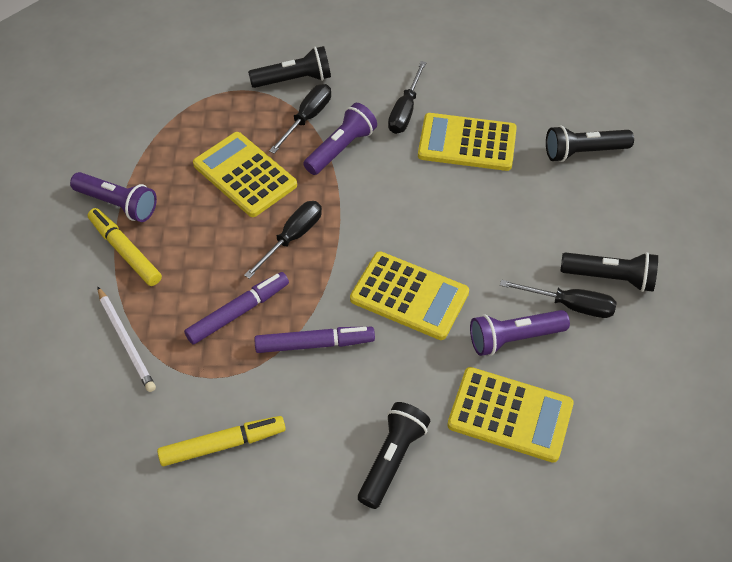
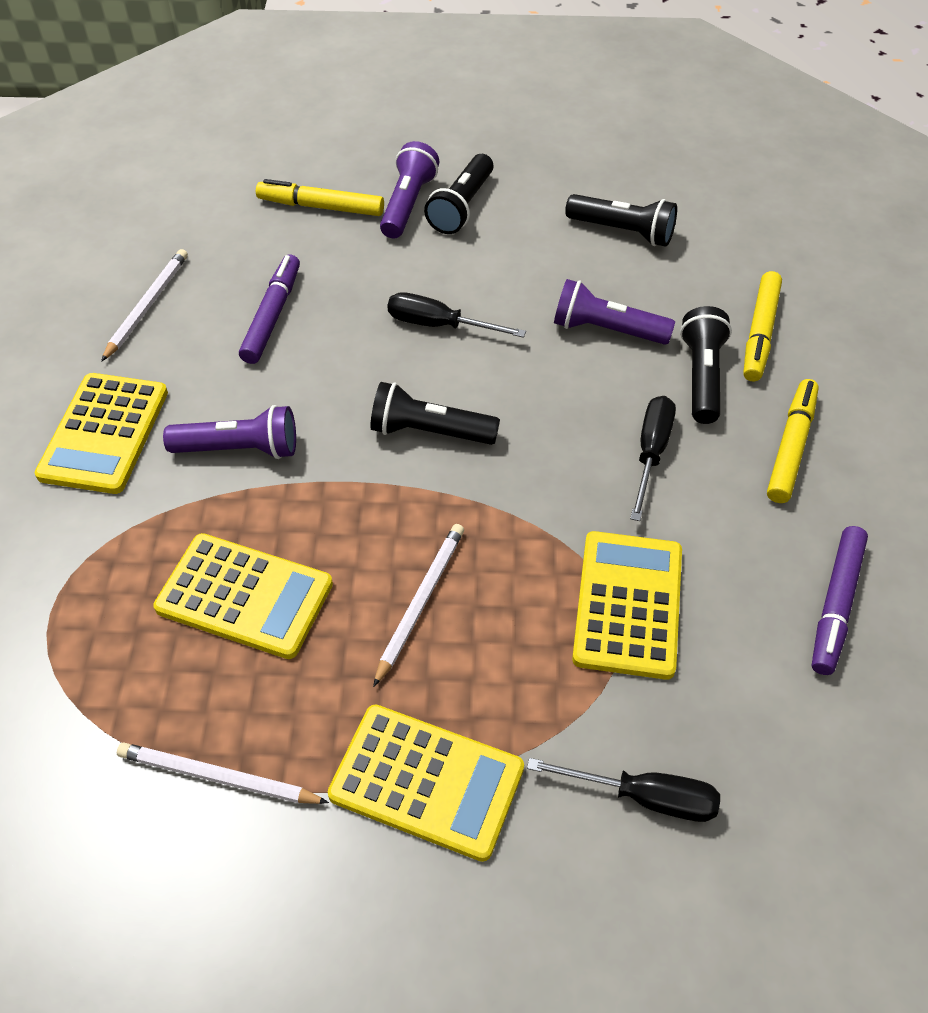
black screwdriver: 4 -> 3
white pencil: 1 -> 3
yellow marker: 2 -> 3

